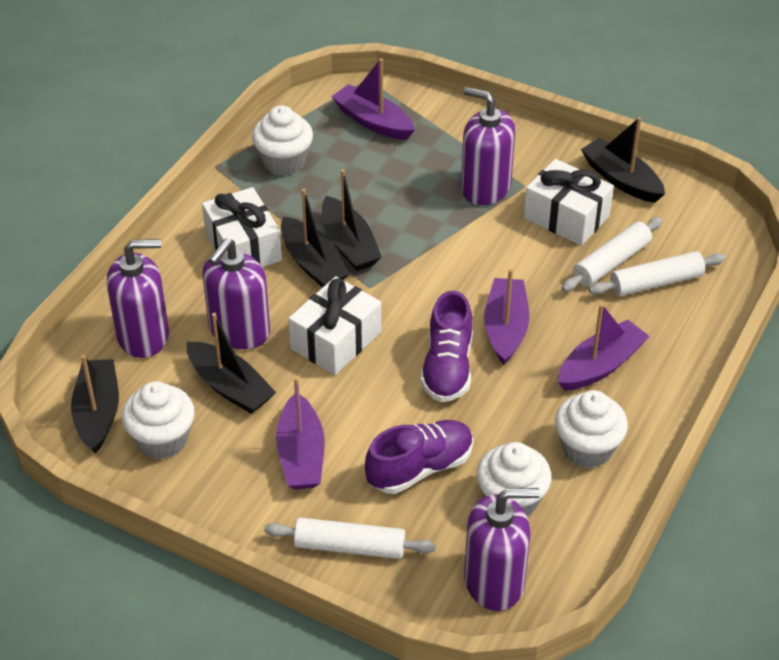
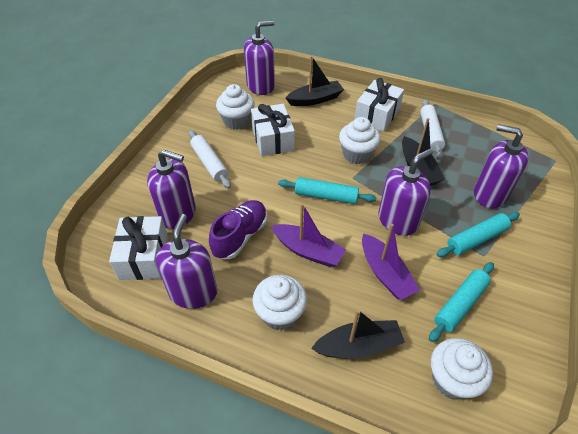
black boat: 5 -> 3
purple boat: 4 -> 2
purple shoe: 2 -> 1
purple soap dispenser: 4 -> 5
turquoise rolling pin: 0 -> 3
white rolling pin: 3 -> 2

